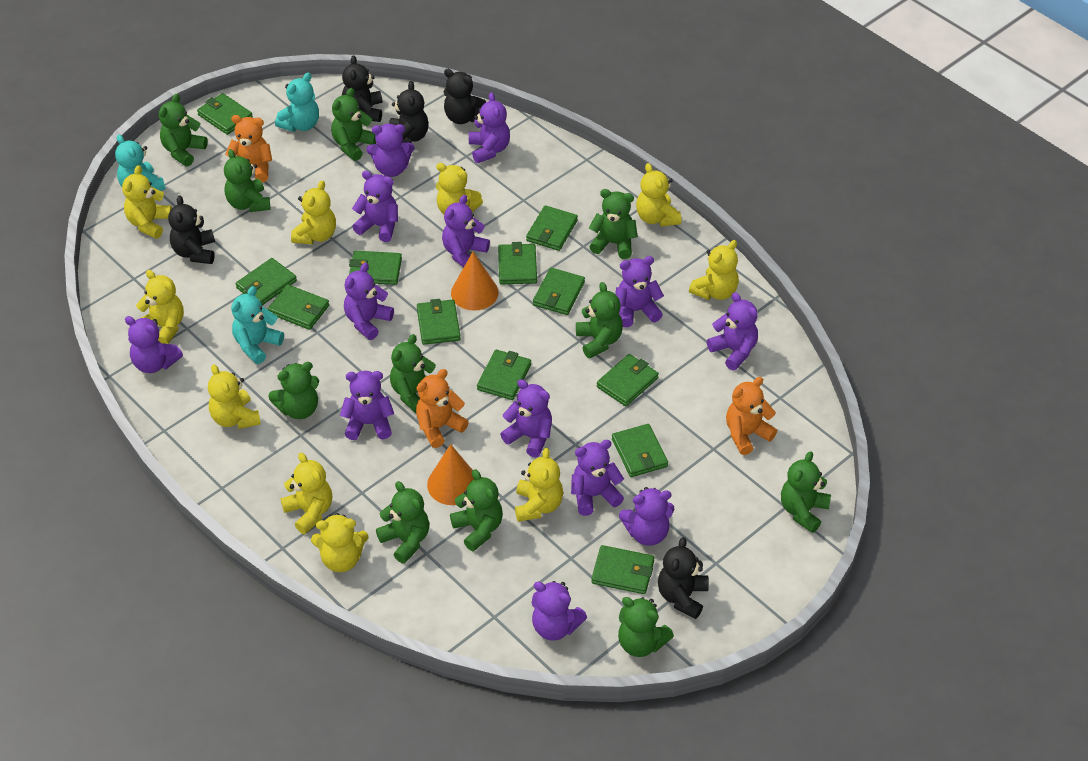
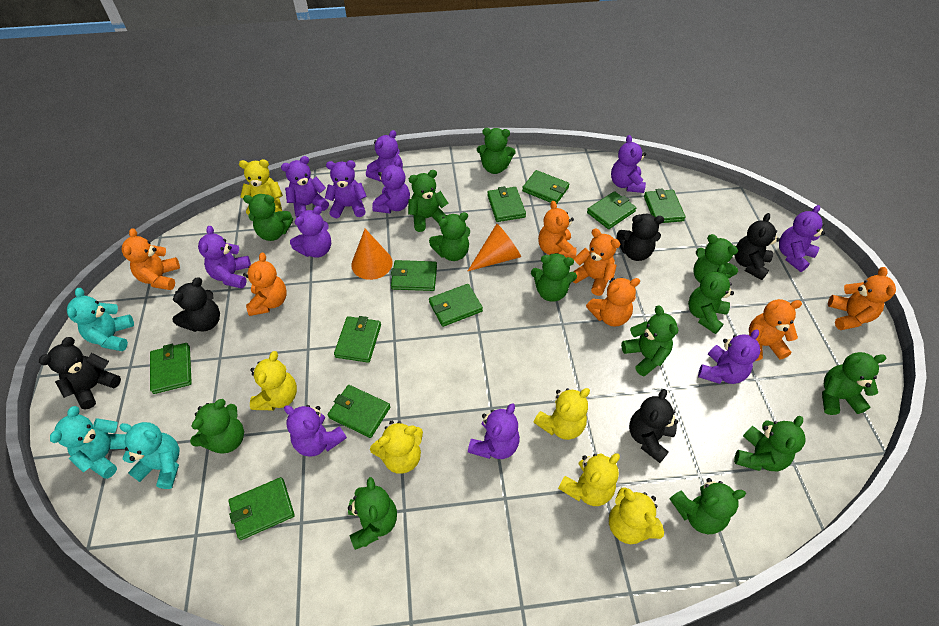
green teddy bear: 11 -> 13
green wallet: 12 -> 10
orange teddy bear: 3 -> 7
purple teddy bear: 13 -> 11
yellow teddy bear: 10 -> 6

